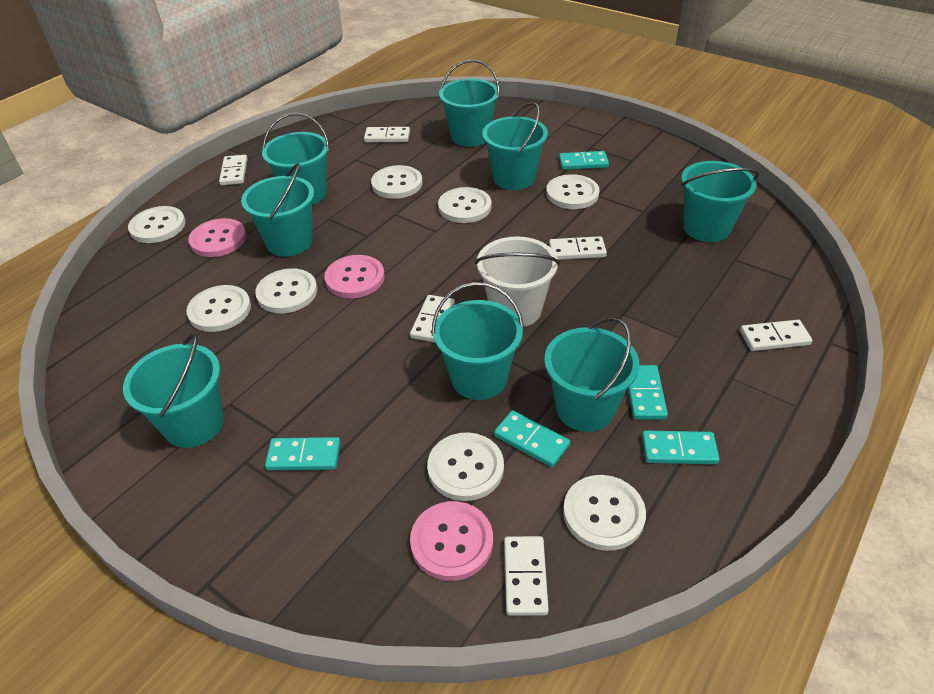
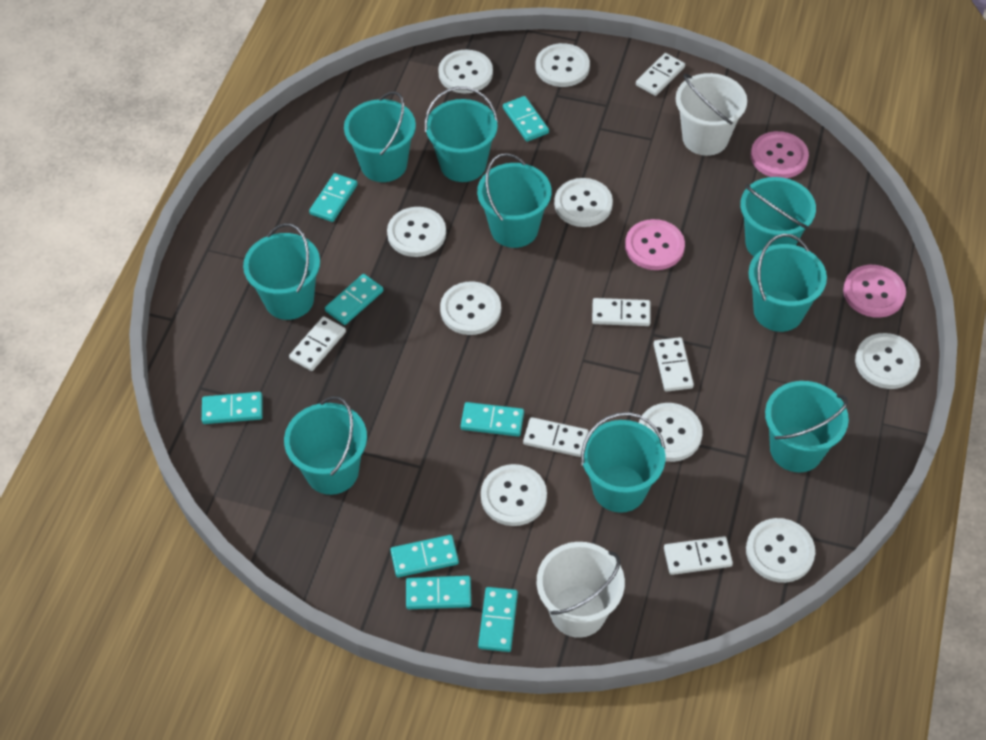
turquoise bucket: 8 -> 9
turquoise domino: 5 -> 8
white bucket: 1 -> 2
white button: 8 -> 9

